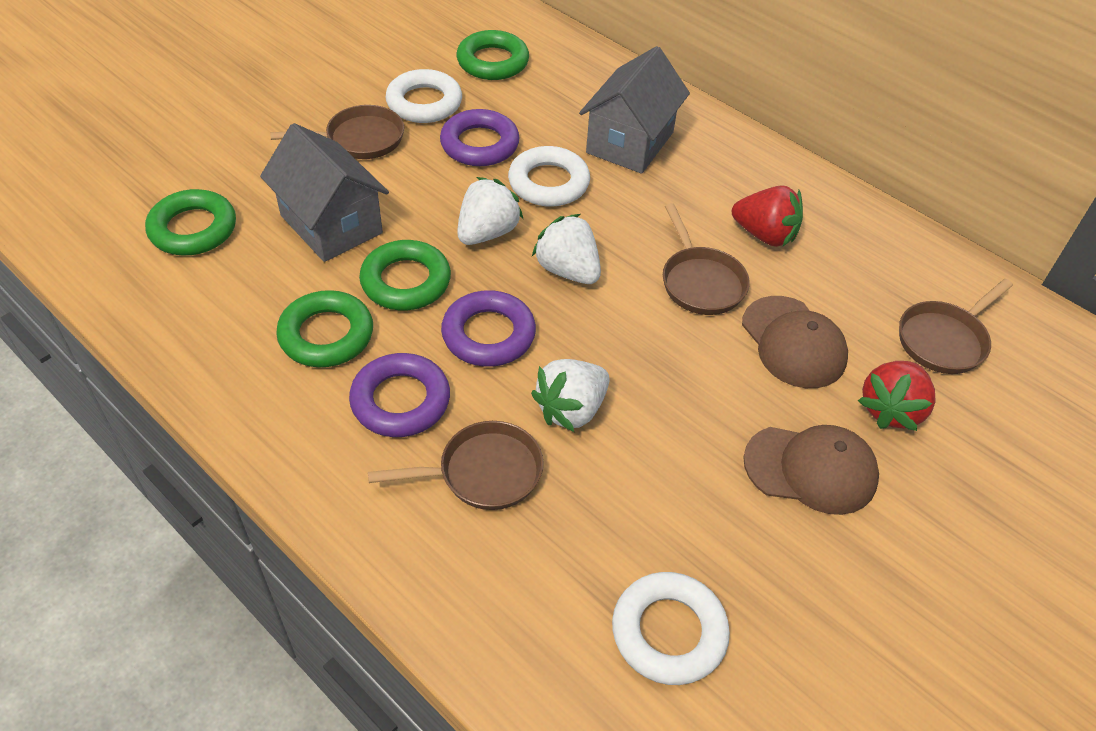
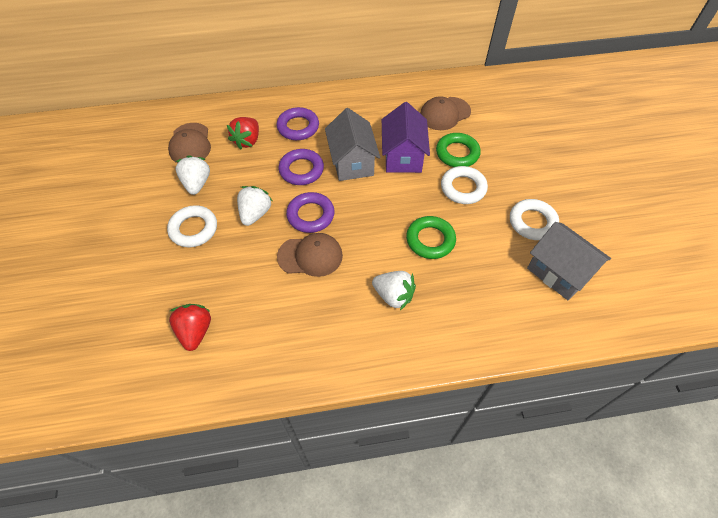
brown cap: 2 -> 3
brown pan: 4 -> 0
green ring: 4 -> 2
purple house: 0 -> 1

